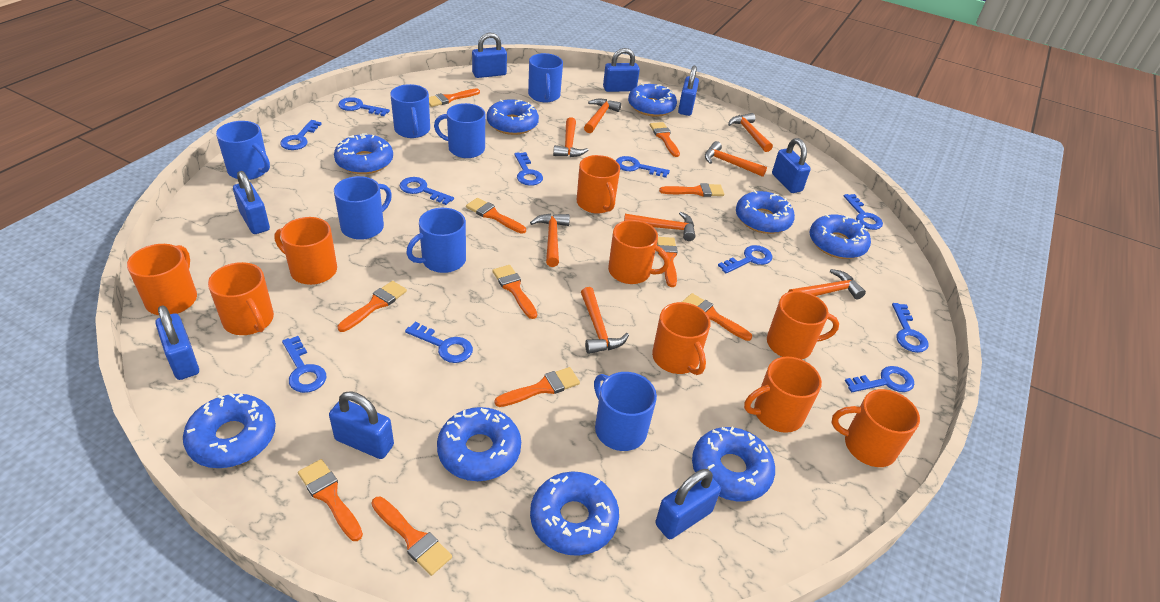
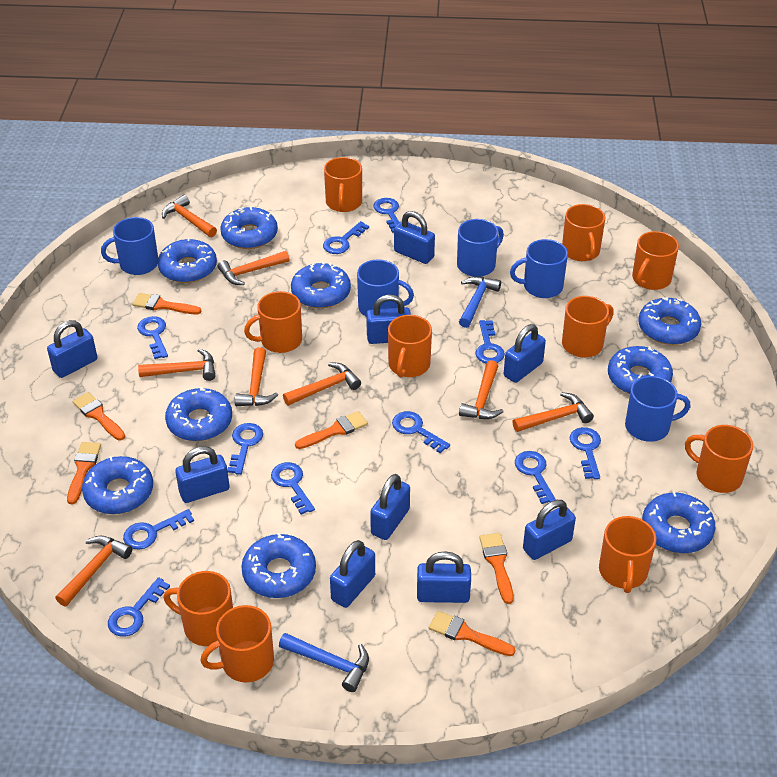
blue hammer: 0 -> 2
blue mug: 7 -> 5
blue padlock: 8 -> 9
orange brush: 11 -> 6
orange mug: 9 -> 10

